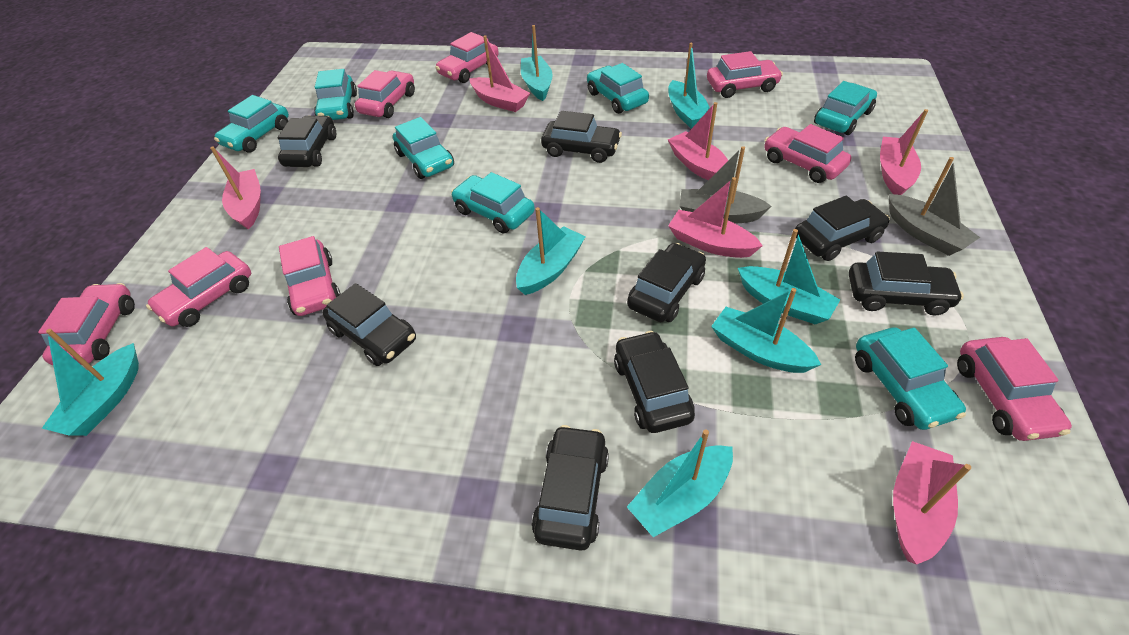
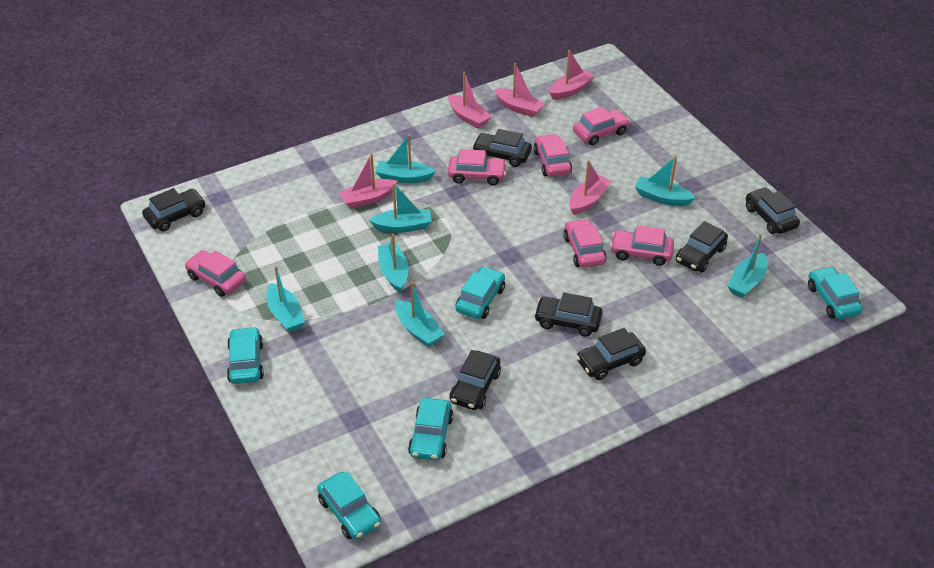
black car: 8 -> 7
grey boat: 2 -> 0
pink boat: 6 -> 5
pink car: 8 -> 6
turquoise car: 7 -> 5

